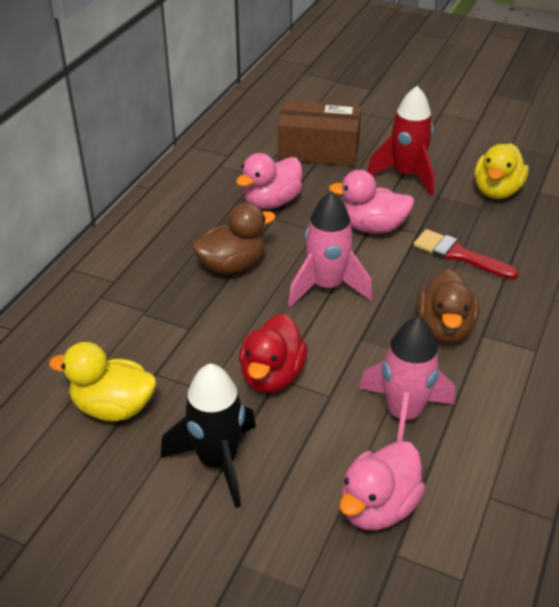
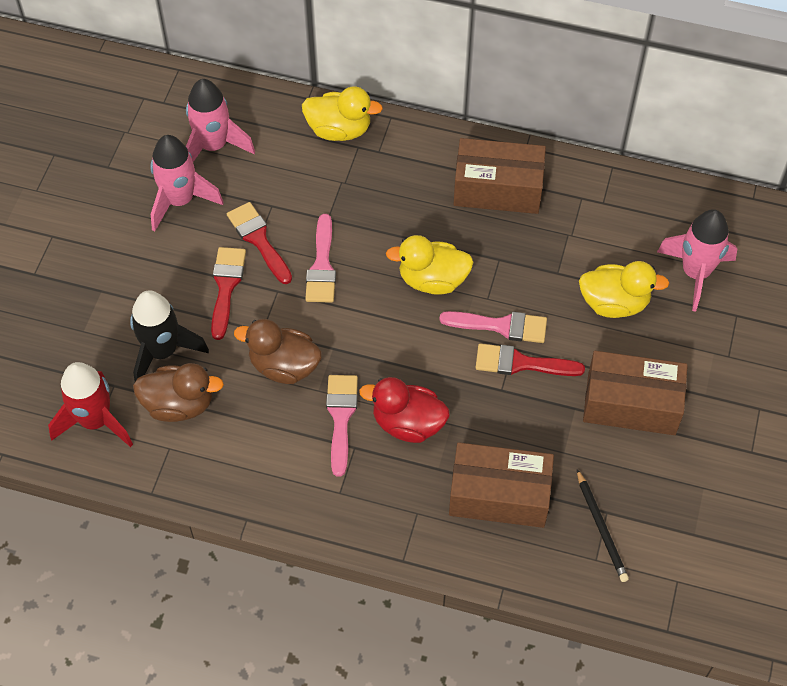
black pencil: 0 -> 1
brown box: 1 -> 3
pink brush: 0 -> 3
pink duck: 3 -> 0
pink rocket: 2 -> 3
red brush: 1 -> 3
yellow duck: 2 -> 3

